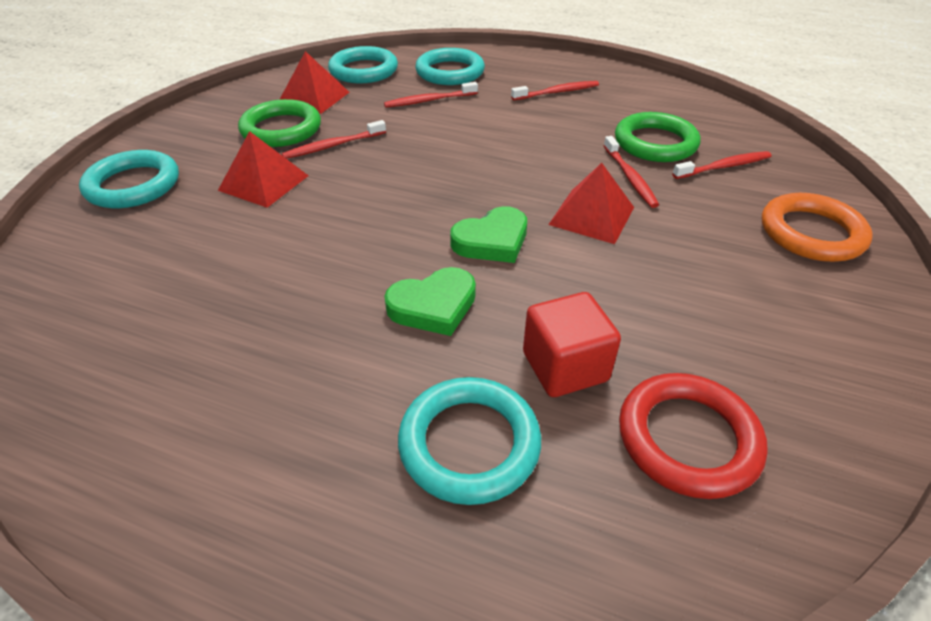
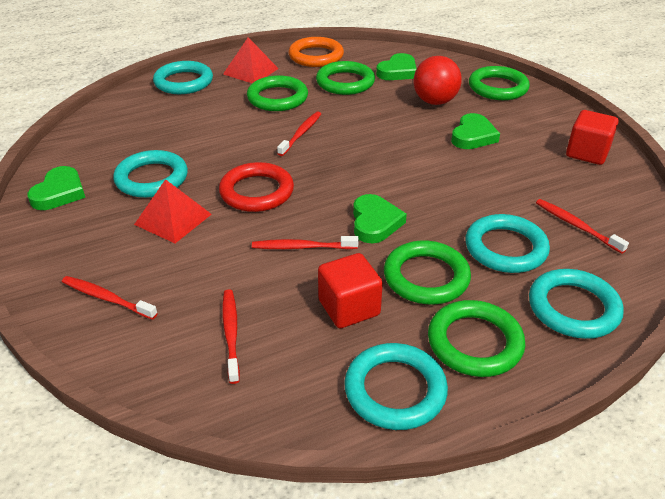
green heart: 2 -> 4
green ring: 2 -> 5
red ball: 0 -> 1
red cube: 1 -> 2
red pyramid: 3 -> 2
turquoise ring: 4 -> 5

